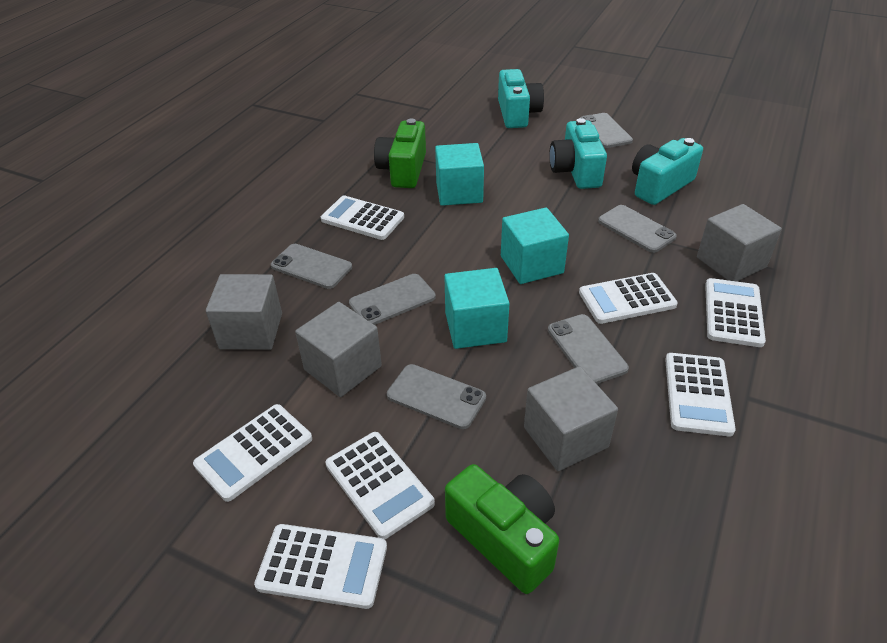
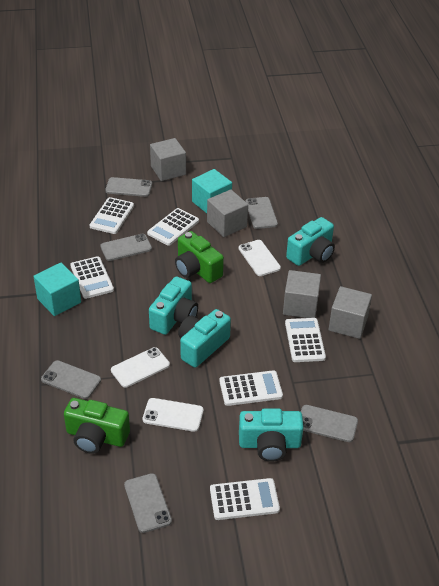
turquoise camera: 3 -> 4
turquoise cube: 3 -> 2
white calculator: 7 -> 6
white phone: 0 -> 3

